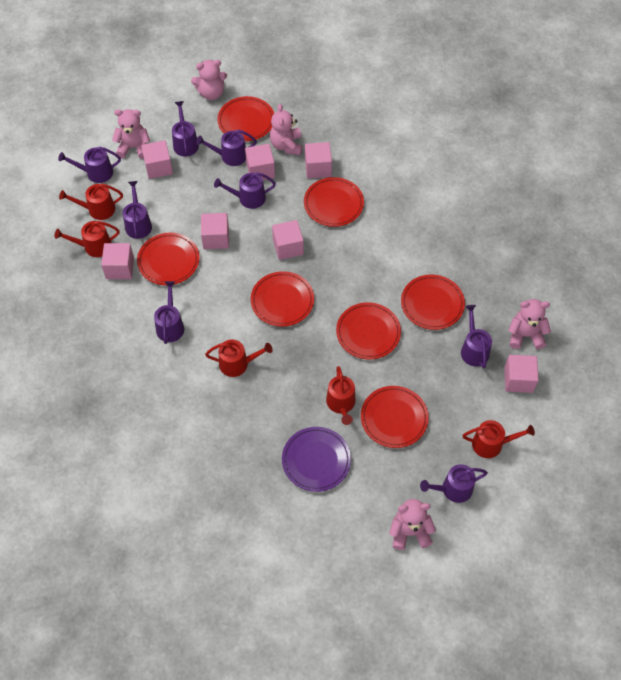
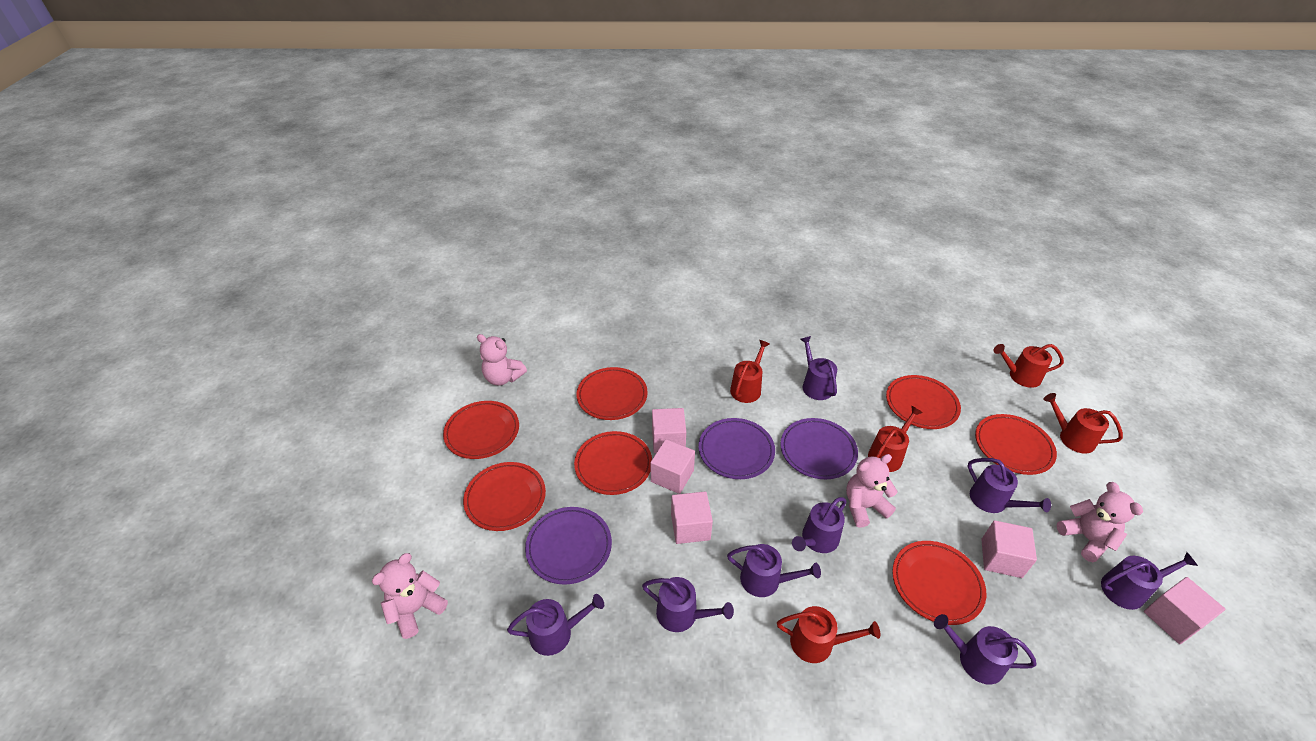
pink cube: 7 -> 5
pink teddy bear: 5 -> 4
purple plate: 1 -> 3

